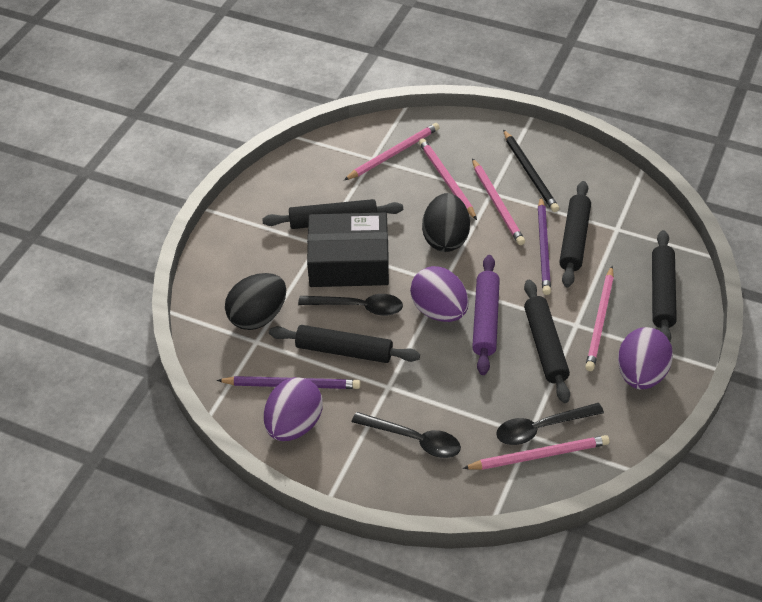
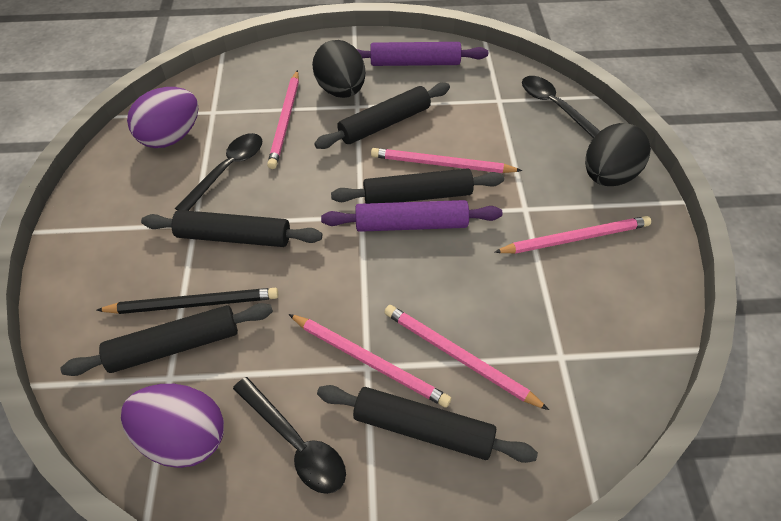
black box: 1 -> 0
purple egg: 3 -> 2
purple pencil: 2 -> 0
purple rolling pin: 1 -> 2

